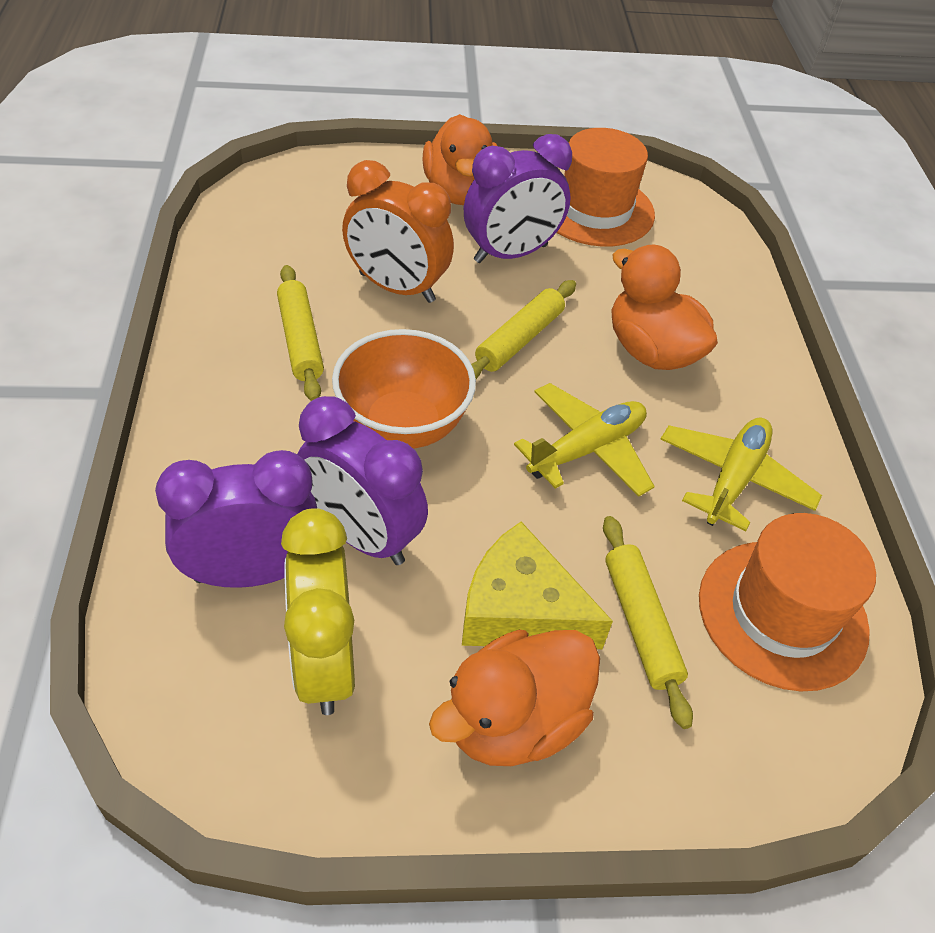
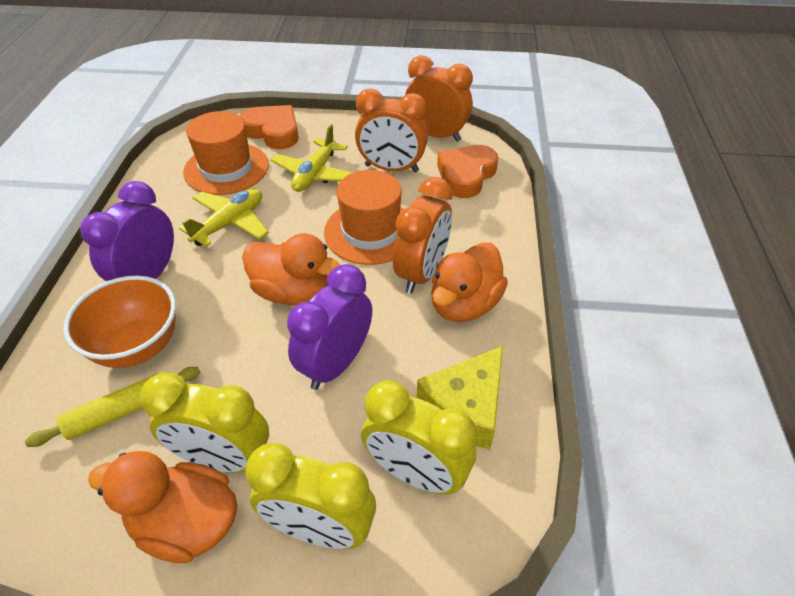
orange clock: 1 -> 3
orange heart: 0 -> 2
purple clock: 3 -> 2
yellow clock: 1 -> 3
yellow rolling pin: 3 -> 1

